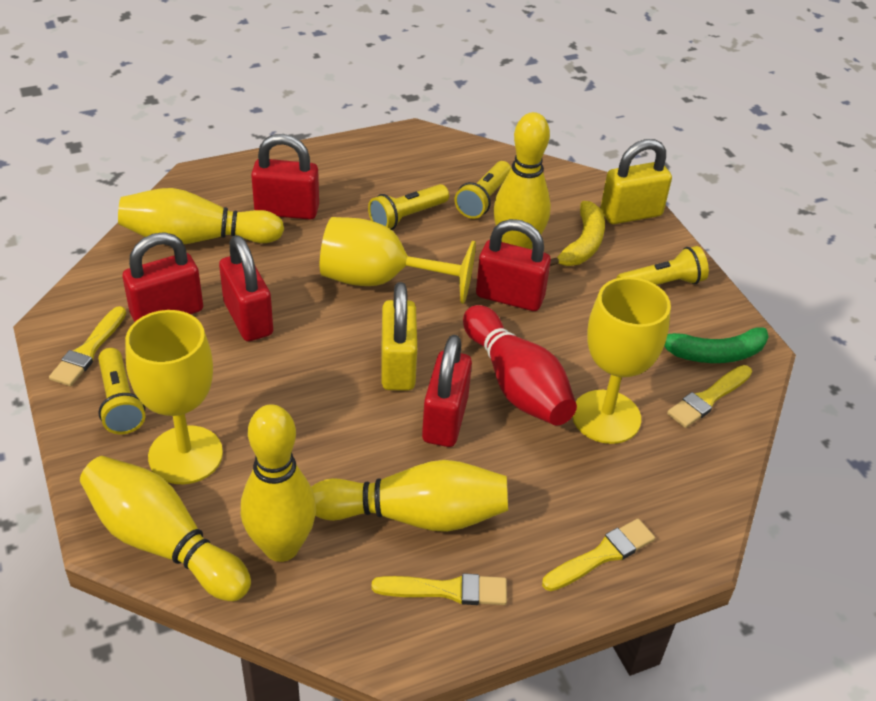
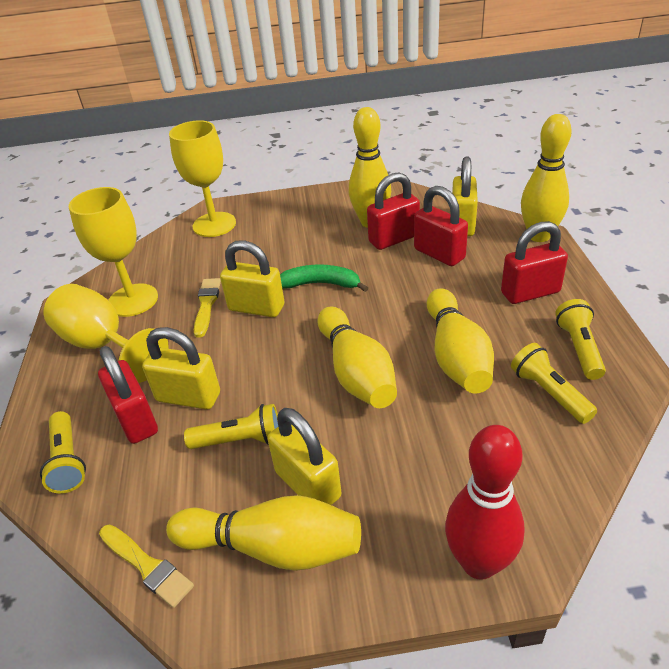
red padlock: 5 -> 4
yellow banana: 1 -> 0
yellow brush: 4 -> 2
yellow padlock: 2 -> 4

